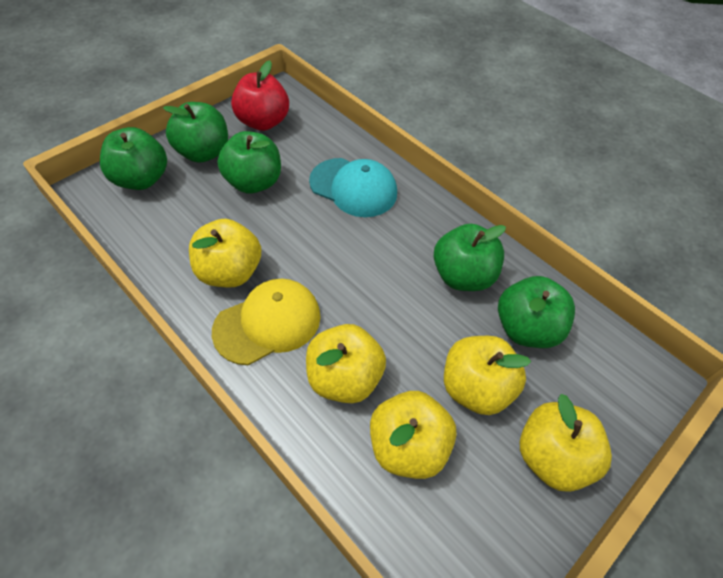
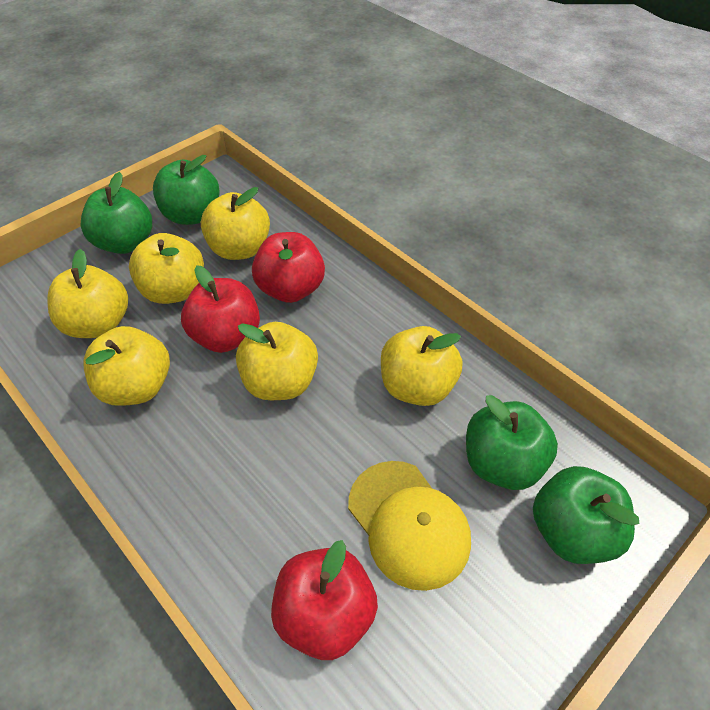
green apple: 5 -> 4
red apple: 1 -> 3
turquoise cap: 1 -> 0
yellow apple: 5 -> 6

